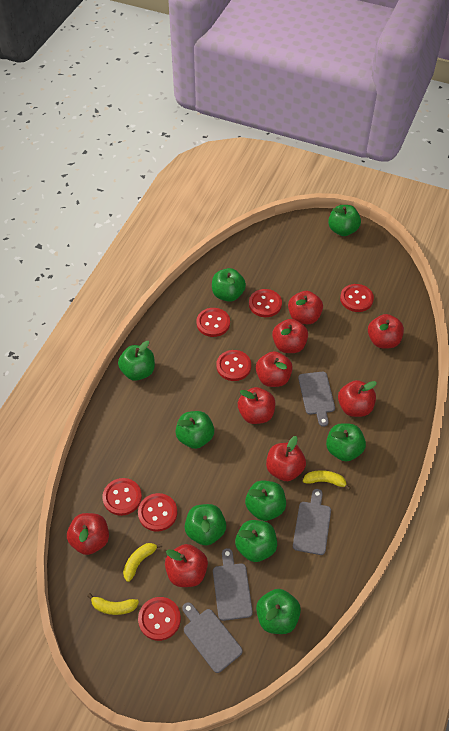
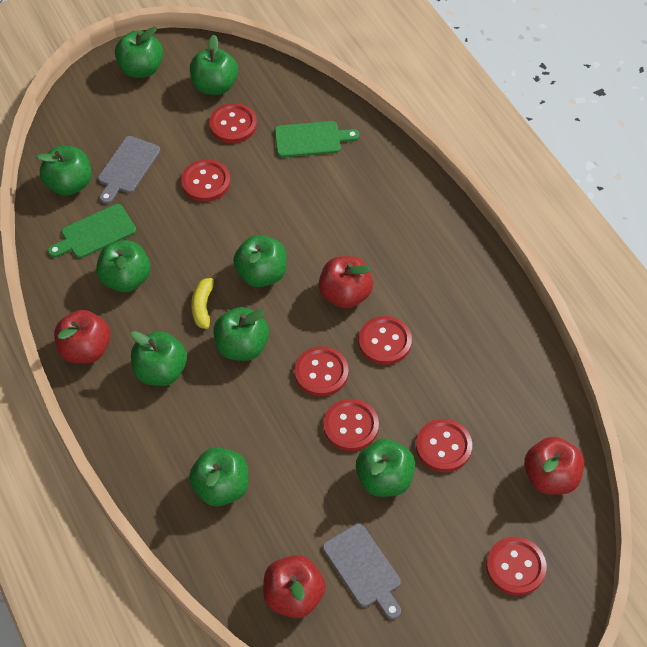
green cutting board: 0 -> 2
grey cutting board: 4 -> 2
red apple: 9 -> 4
yellow banana: 3 -> 1

